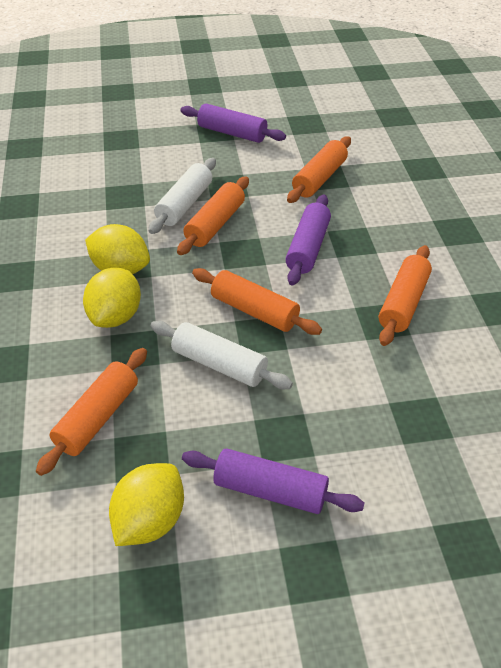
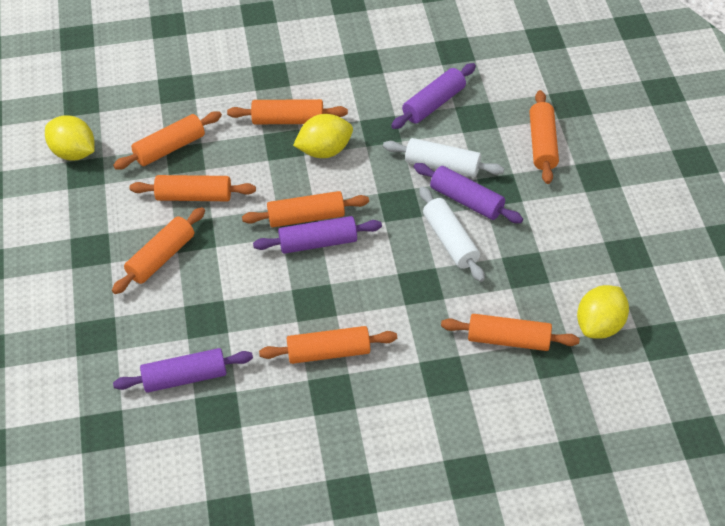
orange rolling pin: 5 -> 8
purple rolling pin: 3 -> 4

